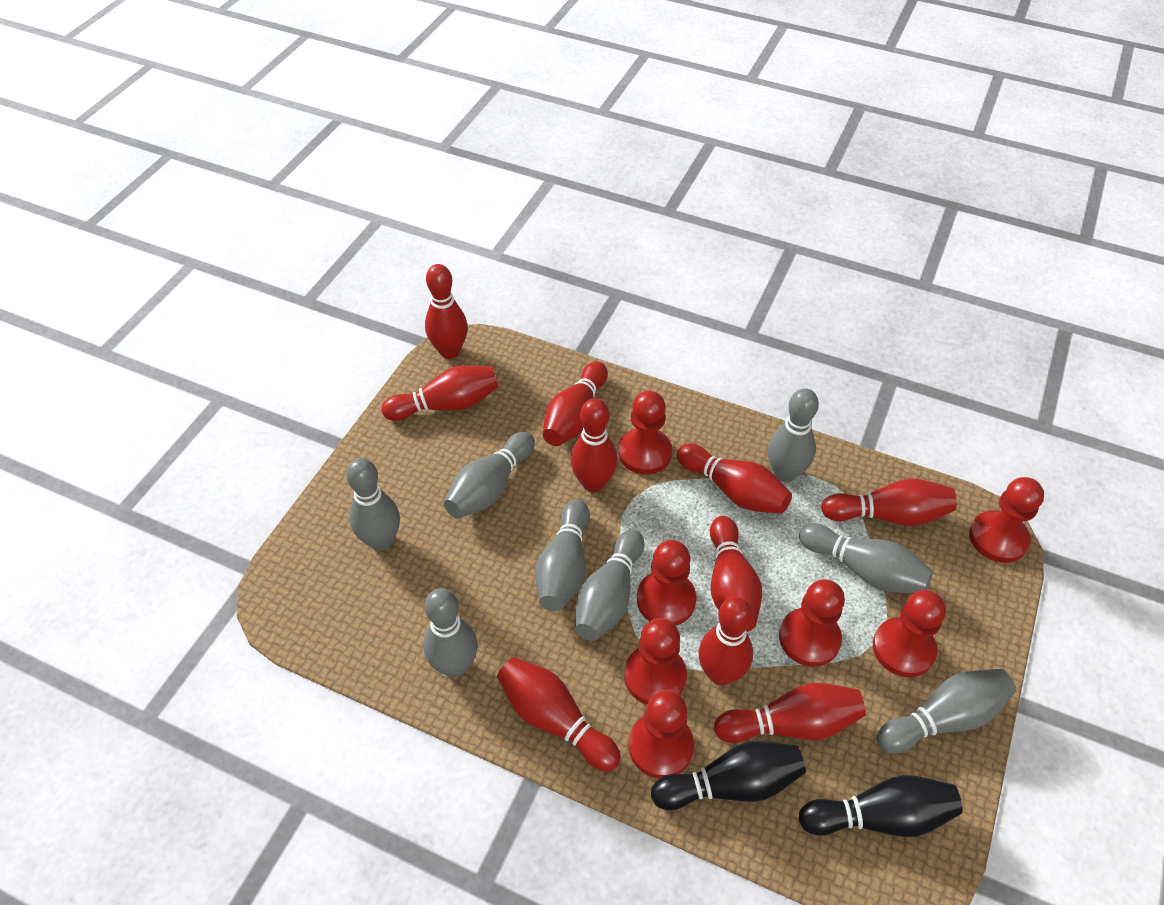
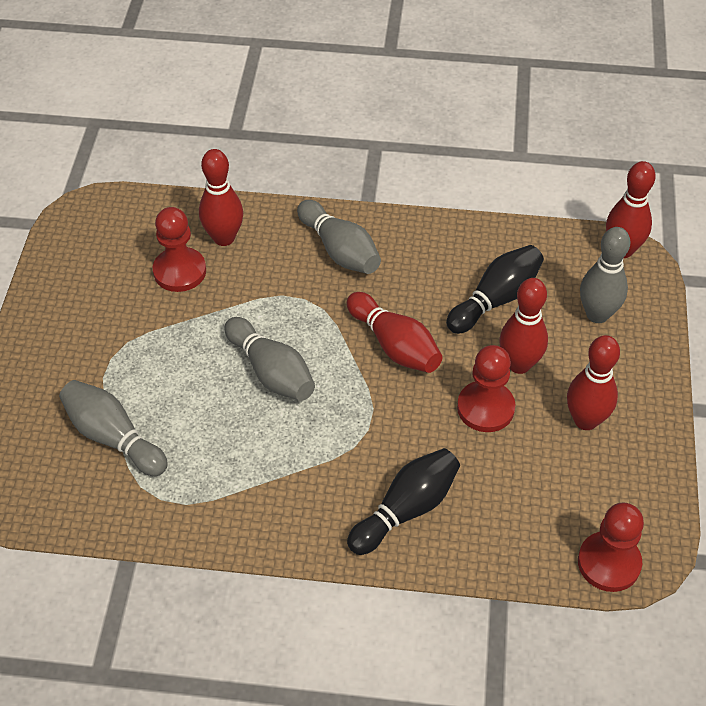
grey bowling pin: 8 -> 4
red bowling pin: 10 -> 5
red pawn: 7 -> 3

